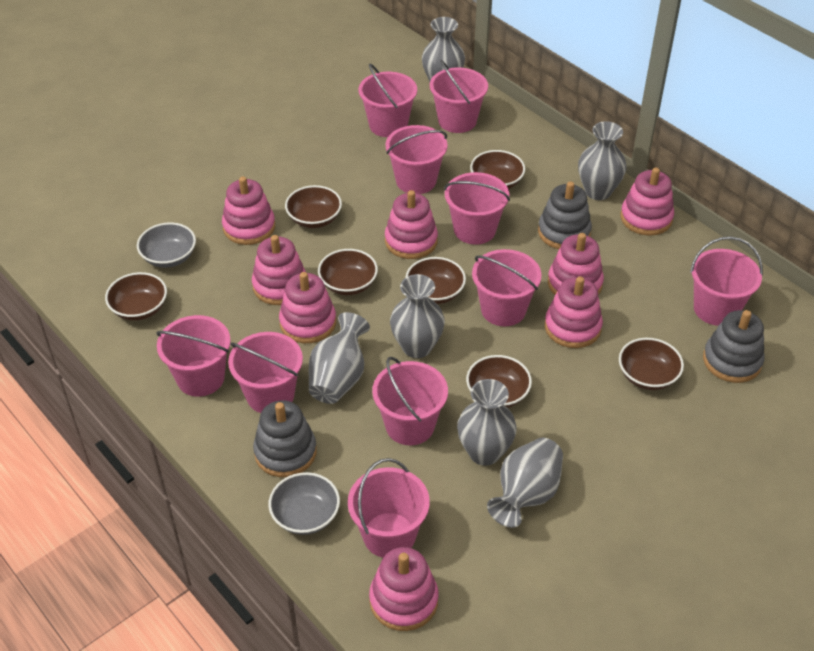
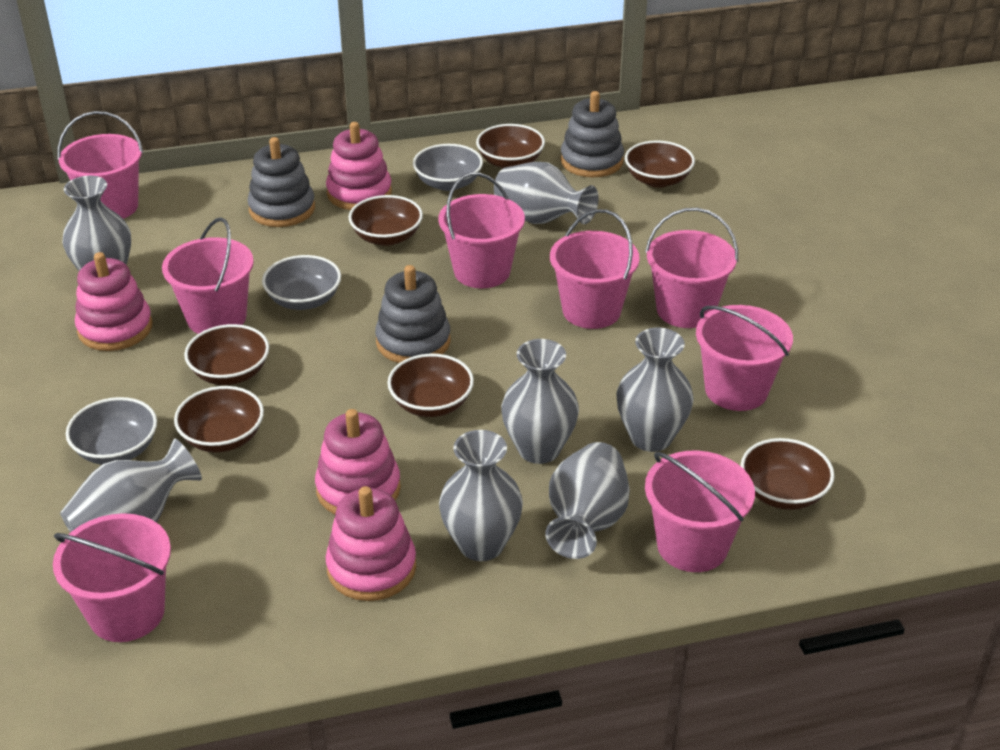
grey bowl: 2 -> 3
grey vase: 6 -> 7
pink bucket: 10 -> 8
pink stacking toy: 8 -> 4

